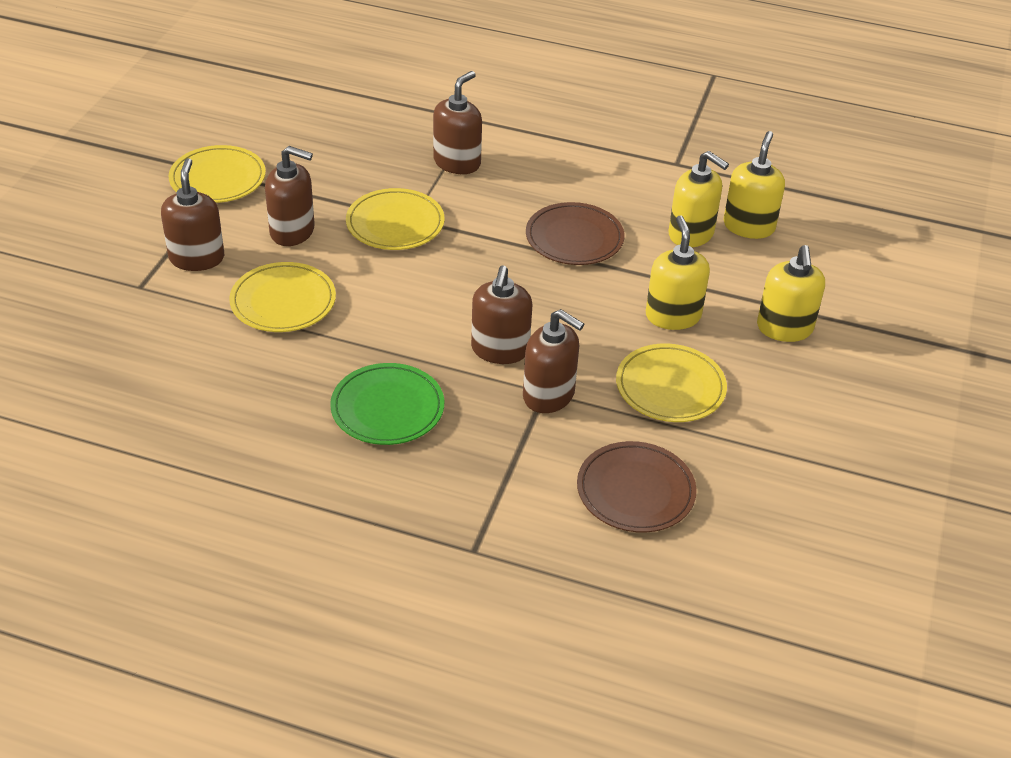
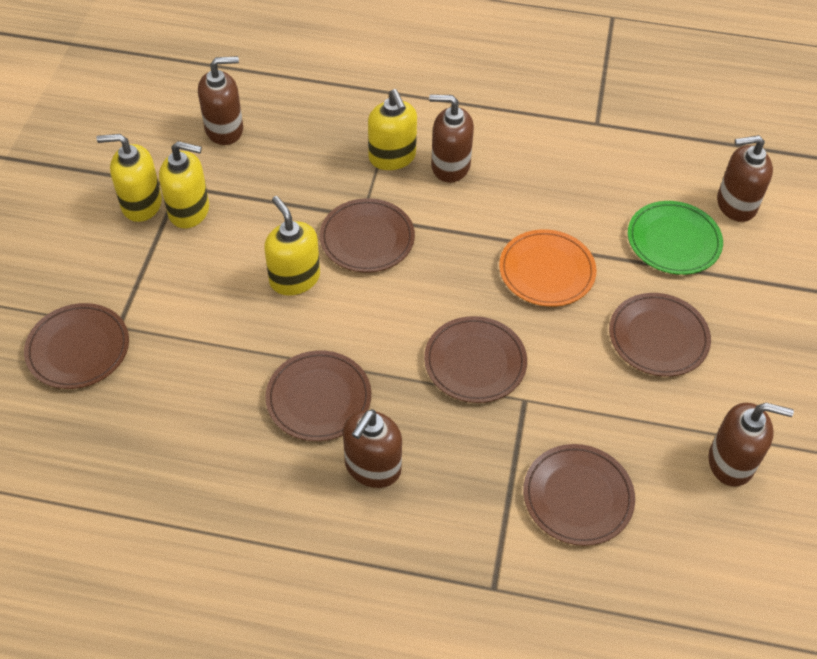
brown plate: 2 -> 6
orange plate: 0 -> 1
yellow plate: 4 -> 0

